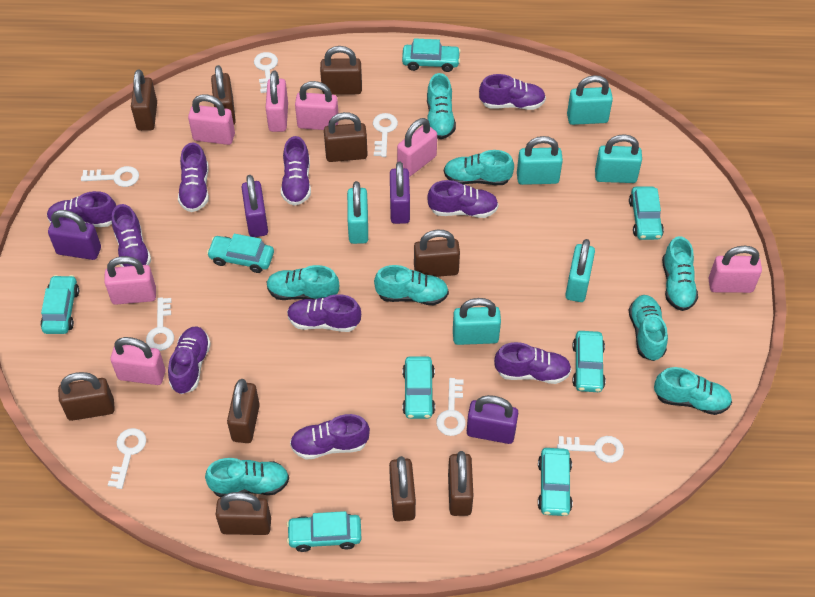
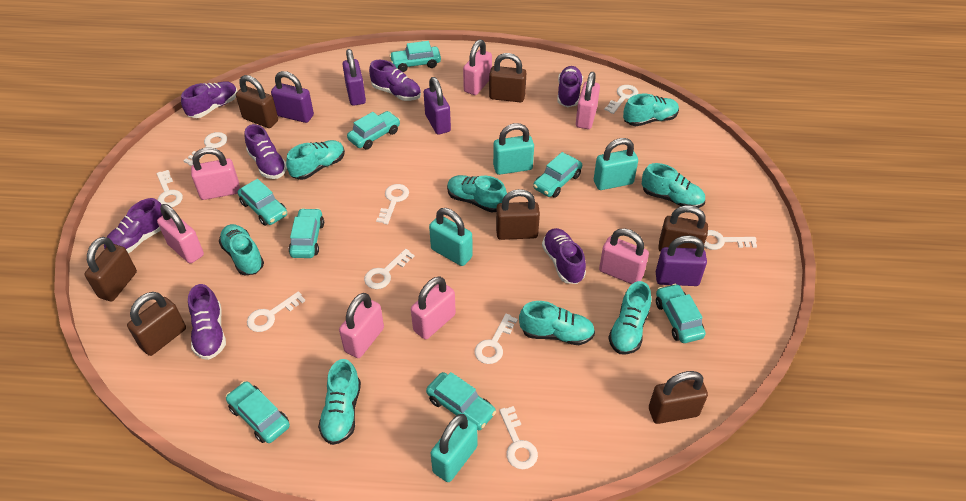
brown padlock: 10 -> 7
purple shoe: 10 -> 7
turquoise padlock: 6 -> 4
white key: 7 -> 9

